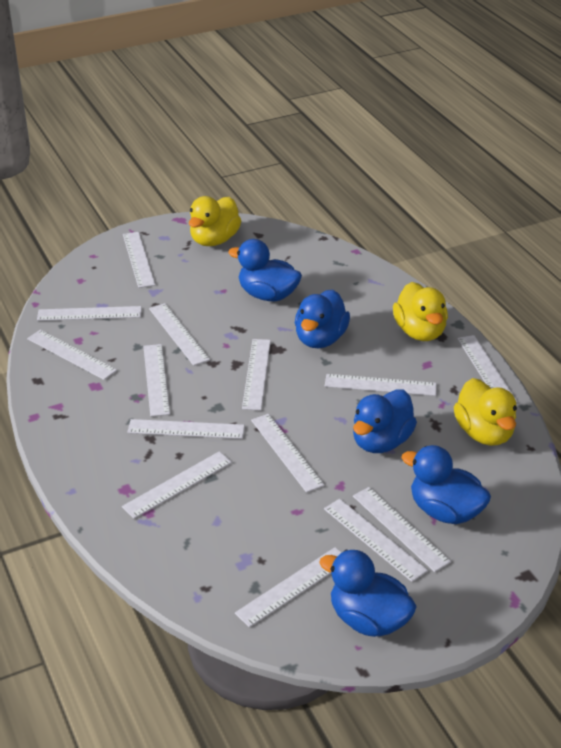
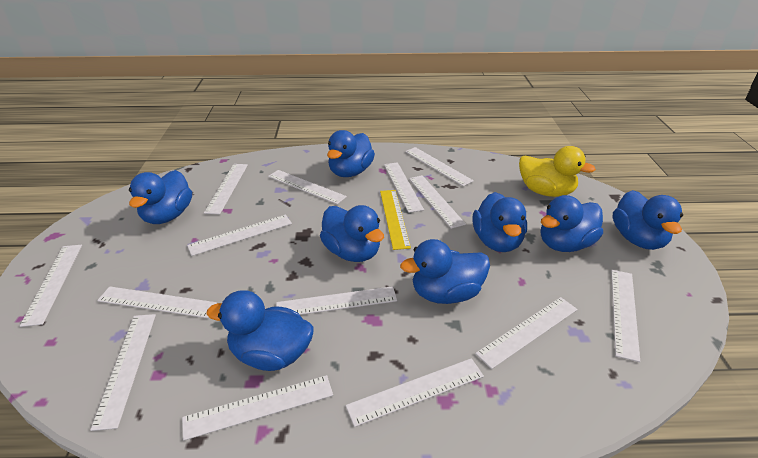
blue duck: 5 -> 8
yellow duck: 3 -> 1
yellow ruler: 0 -> 1

